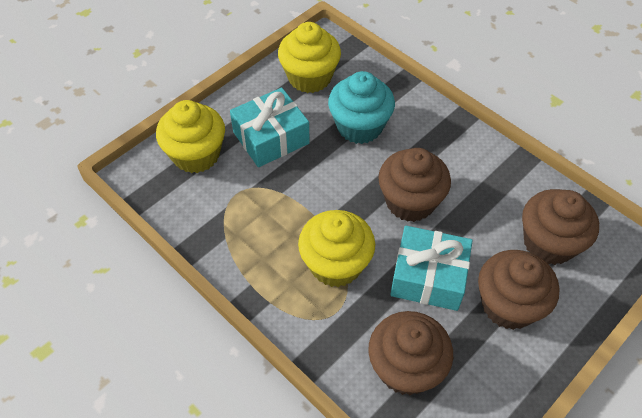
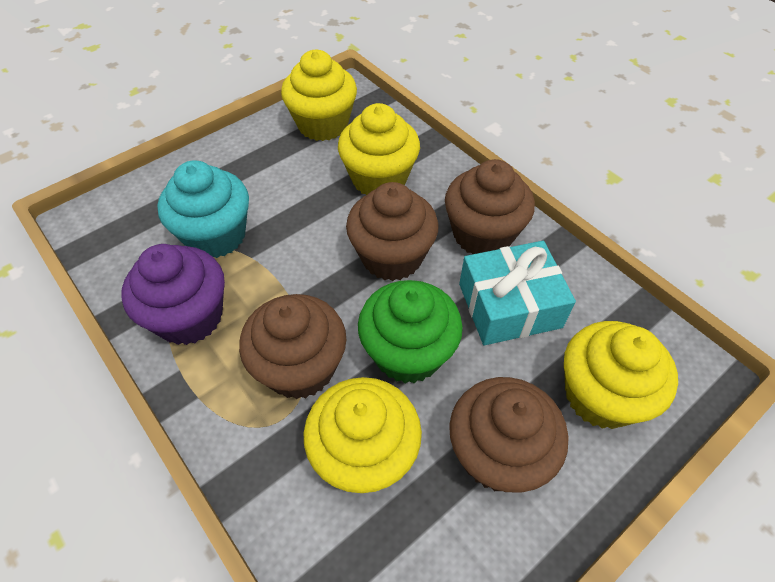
green cupcake: 0 -> 1
purple cupcake: 0 -> 1
turquoise gift: 2 -> 1
yellow cupcake: 3 -> 4

